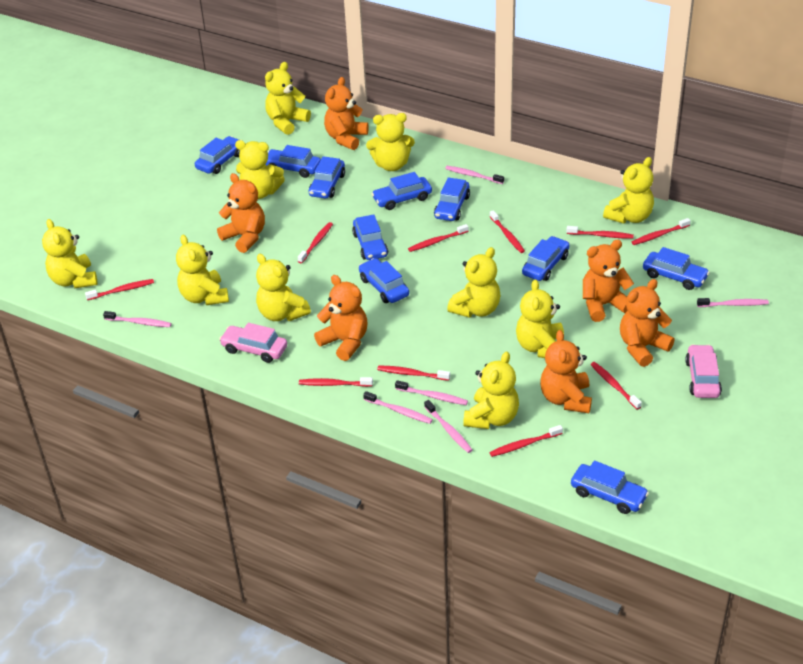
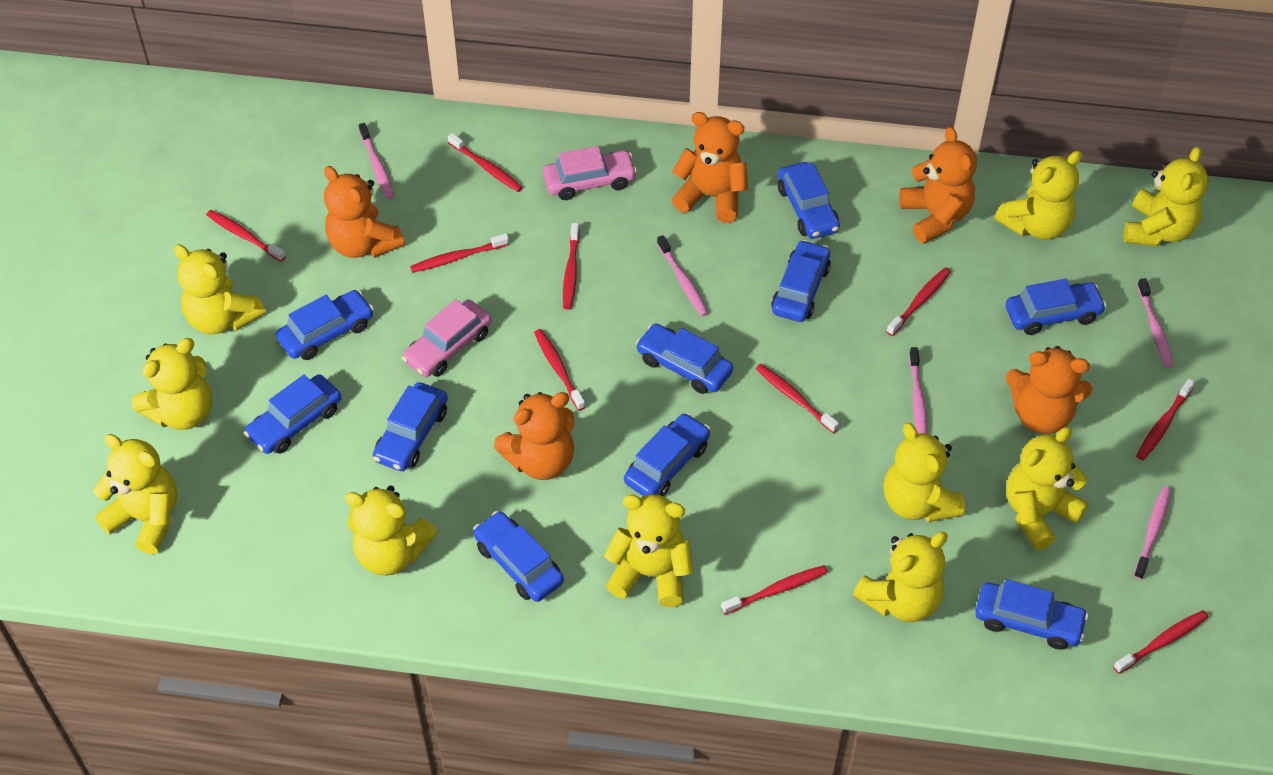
orange teddy bear: 6 -> 5
pink toothbrush: 6 -> 5

